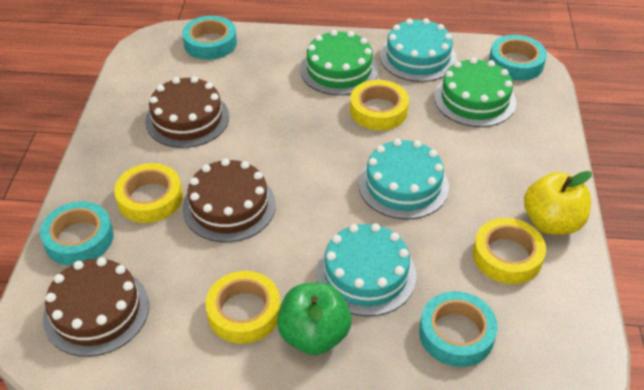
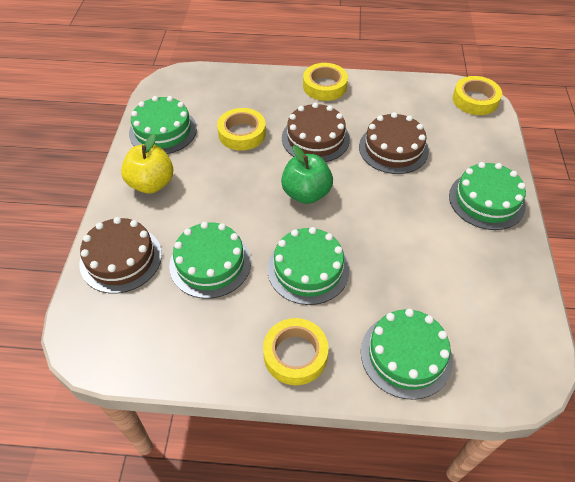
green cake: 2 -> 5
turquoise cake: 3 -> 0
turquoise tape: 4 -> 0

